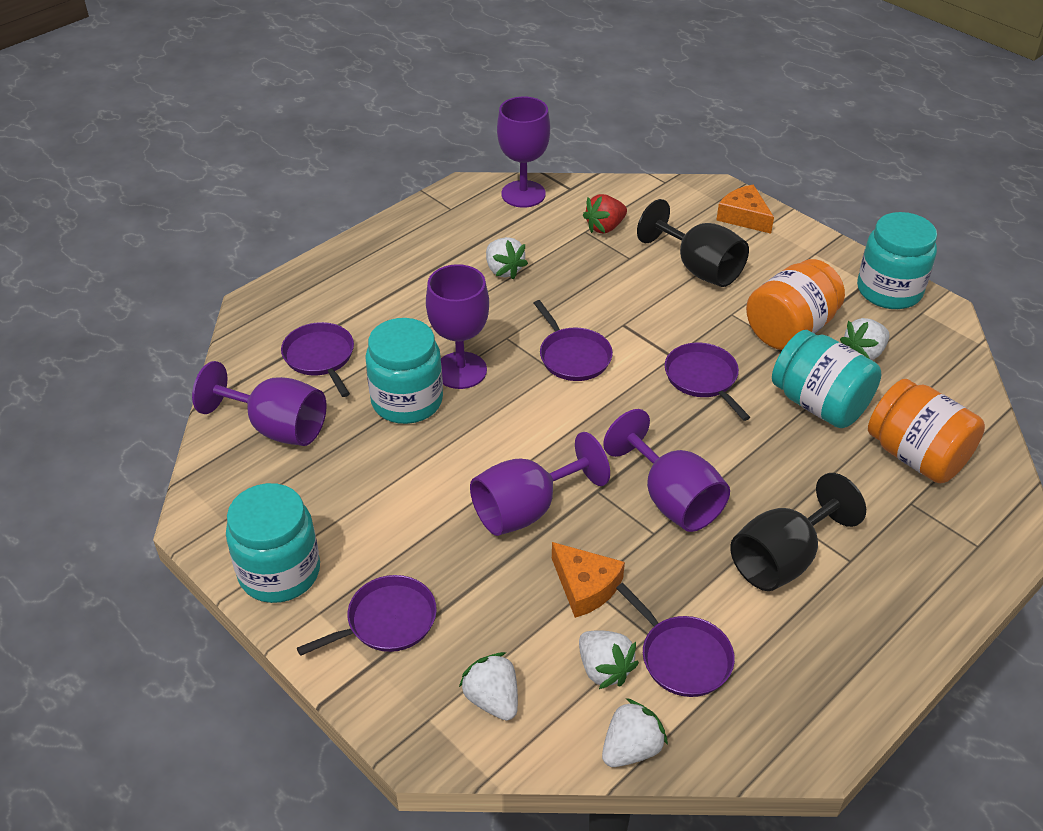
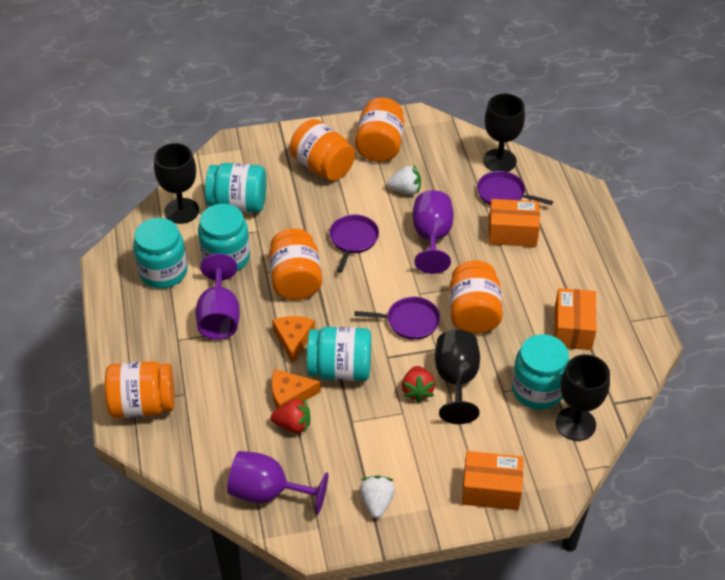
black goblet: 2 -> 4
orange box: 0 -> 3
orange jar: 2 -> 5
purple goblet: 5 -> 3
purple pan: 5 -> 3
red strawberry: 1 -> 2
turquoise jar: 4 -> 5
white strawberry: 5 -> 2

